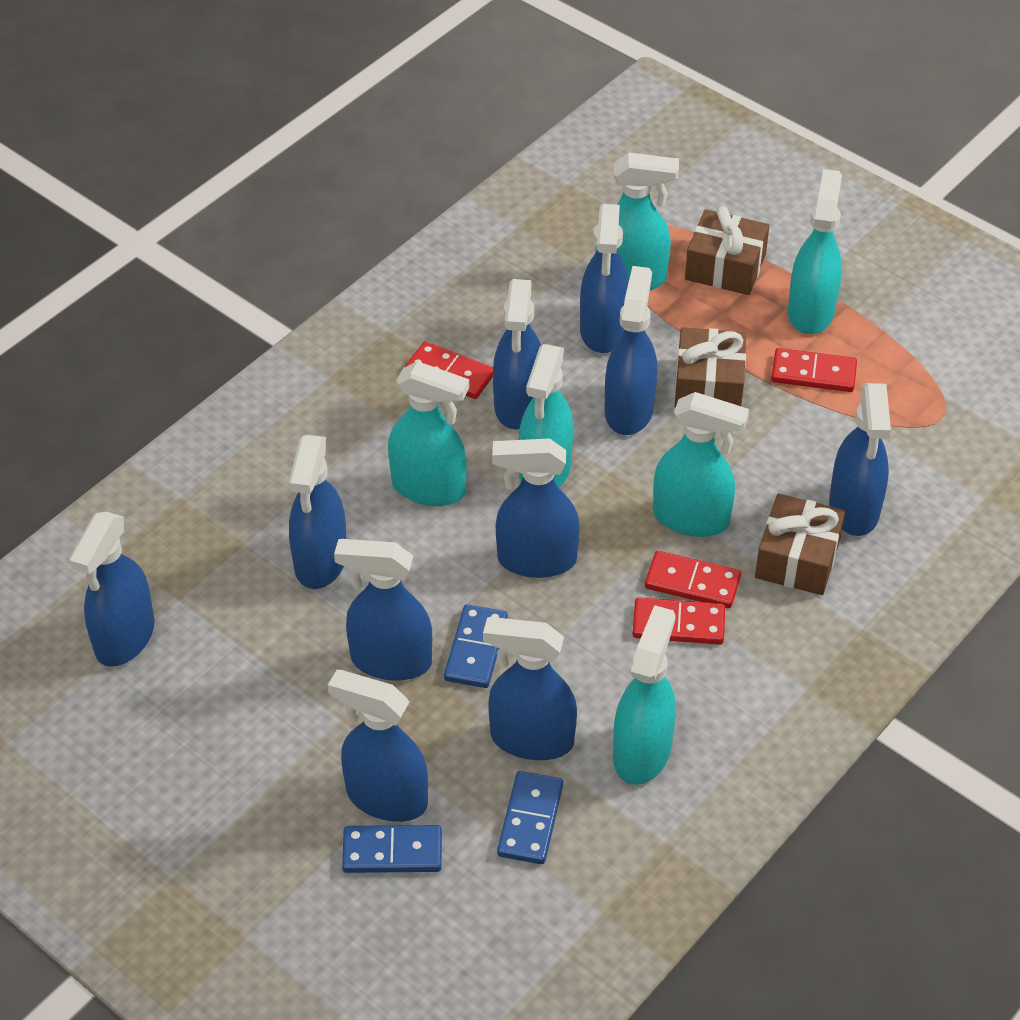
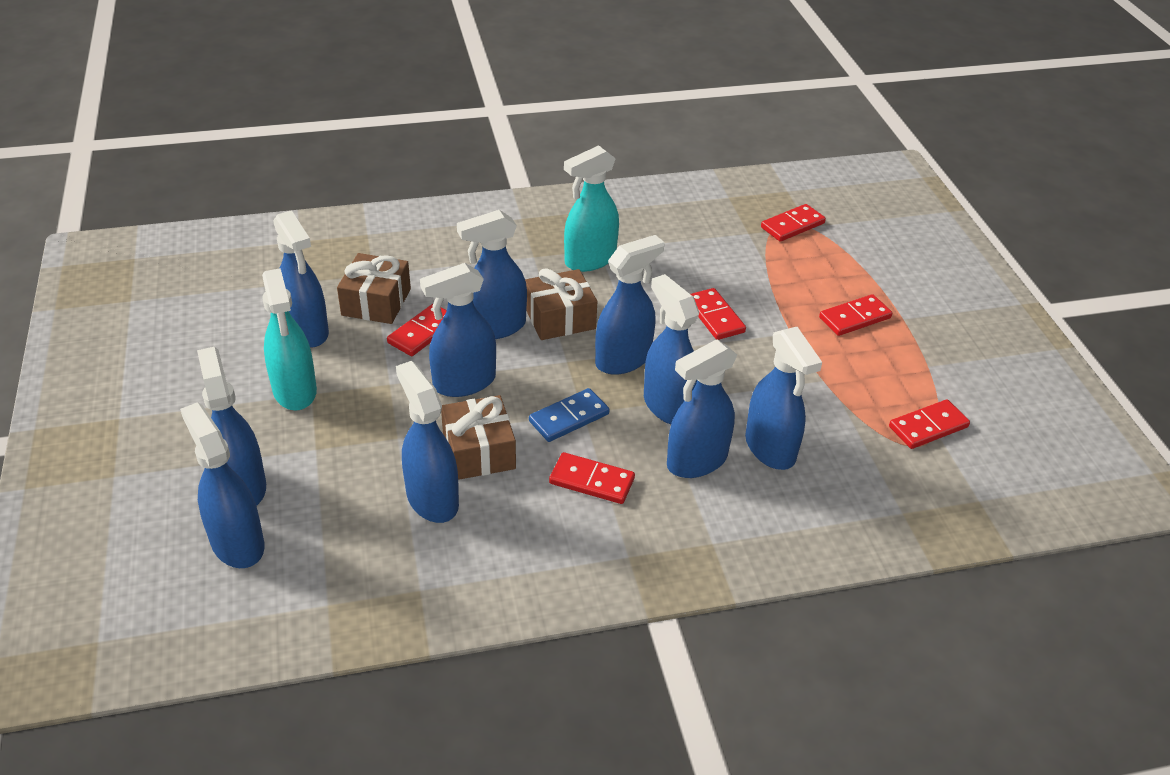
blue domino: 3 -> 1
red domino: 4 -> 6
turquoise spray bottle: 6 -> 2

